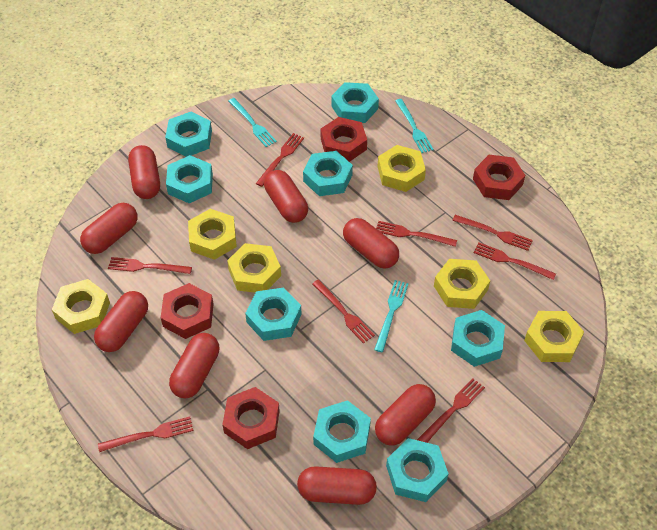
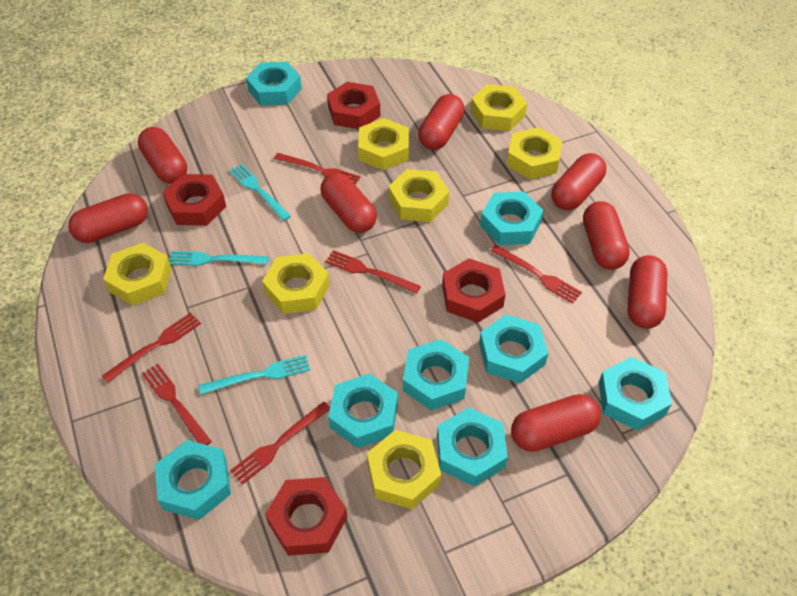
red fork: 8 -> 6
yellow nut: 6 -> 7

